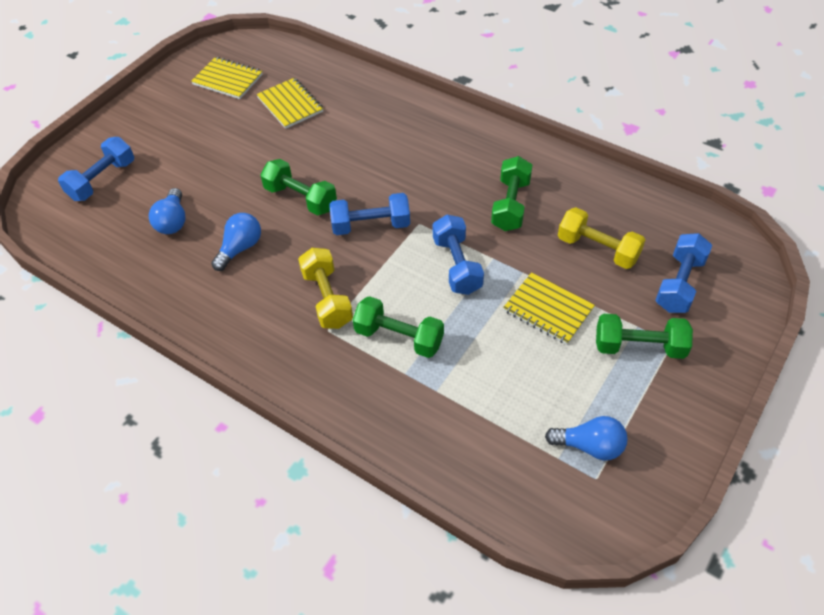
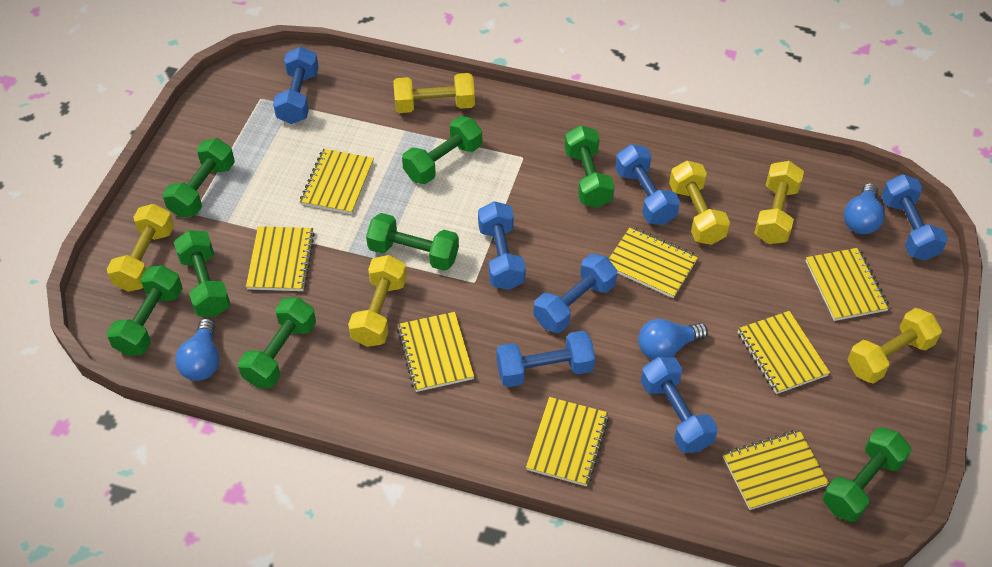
blue dumbbell: 4 -> 7
green dumbbell: 4 -> 8
yellow dumbbell: 2 -> 6
yellow notebook: 3 -> 8

